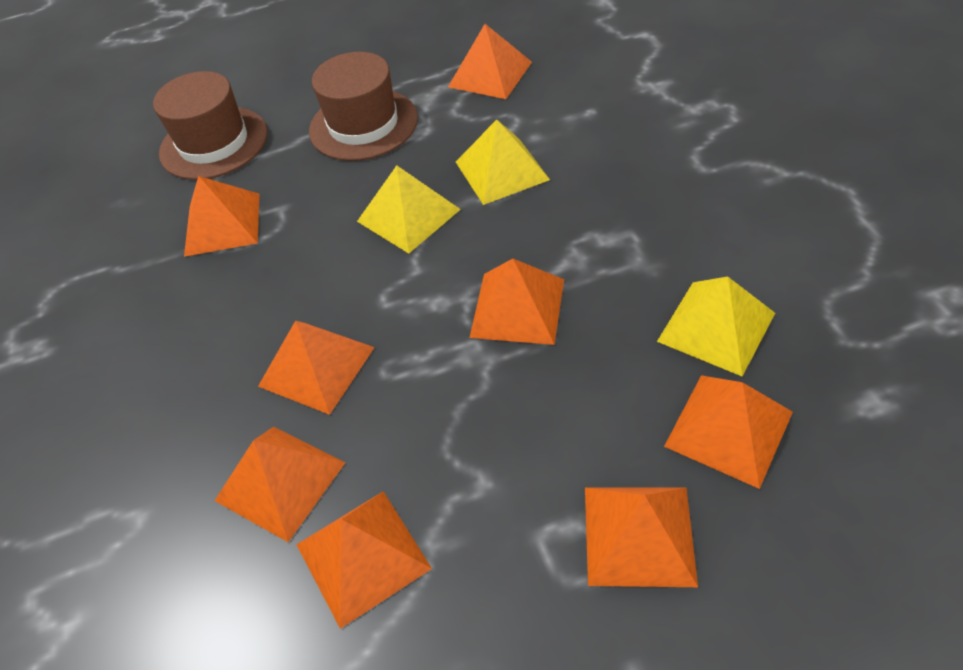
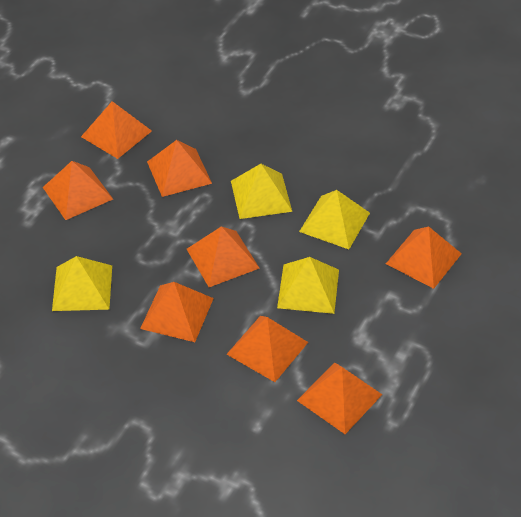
brown hat: 2 -> 0
yellow pyramid: 3 -> 4

